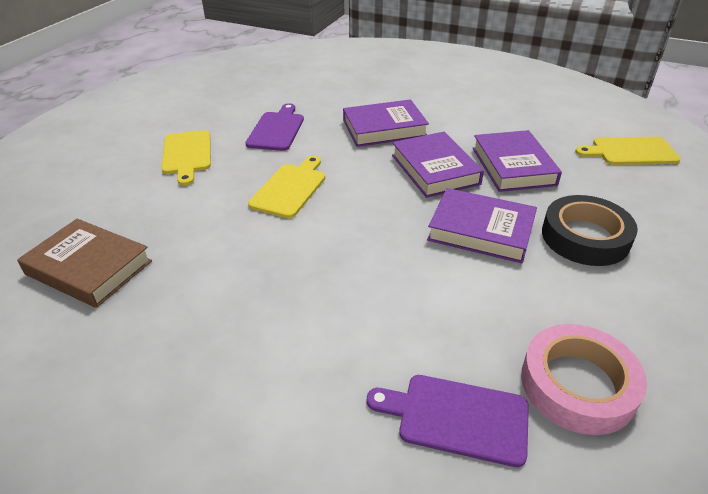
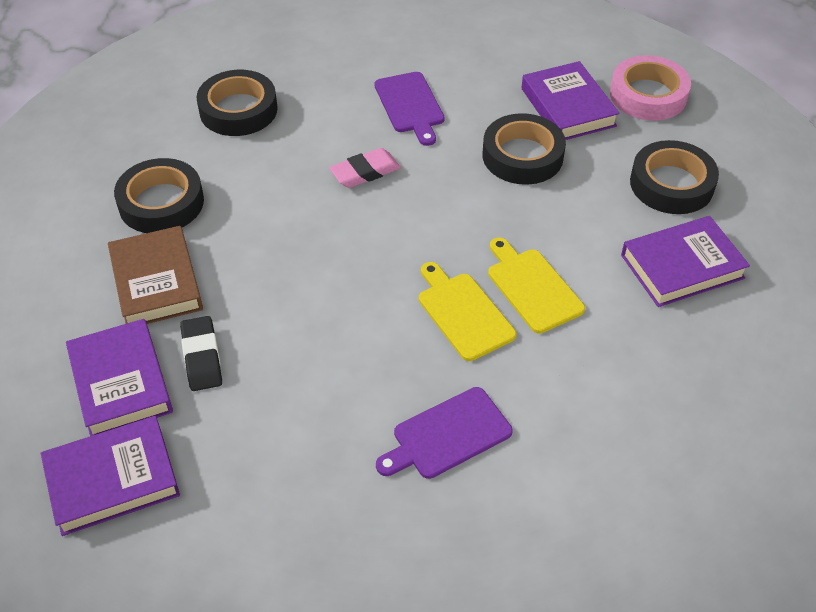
black eraser: 0 -> 1
black tape: 1 -> 4
pink eraser: 0 -> 1
yellow cutting board: 3 -> 2

